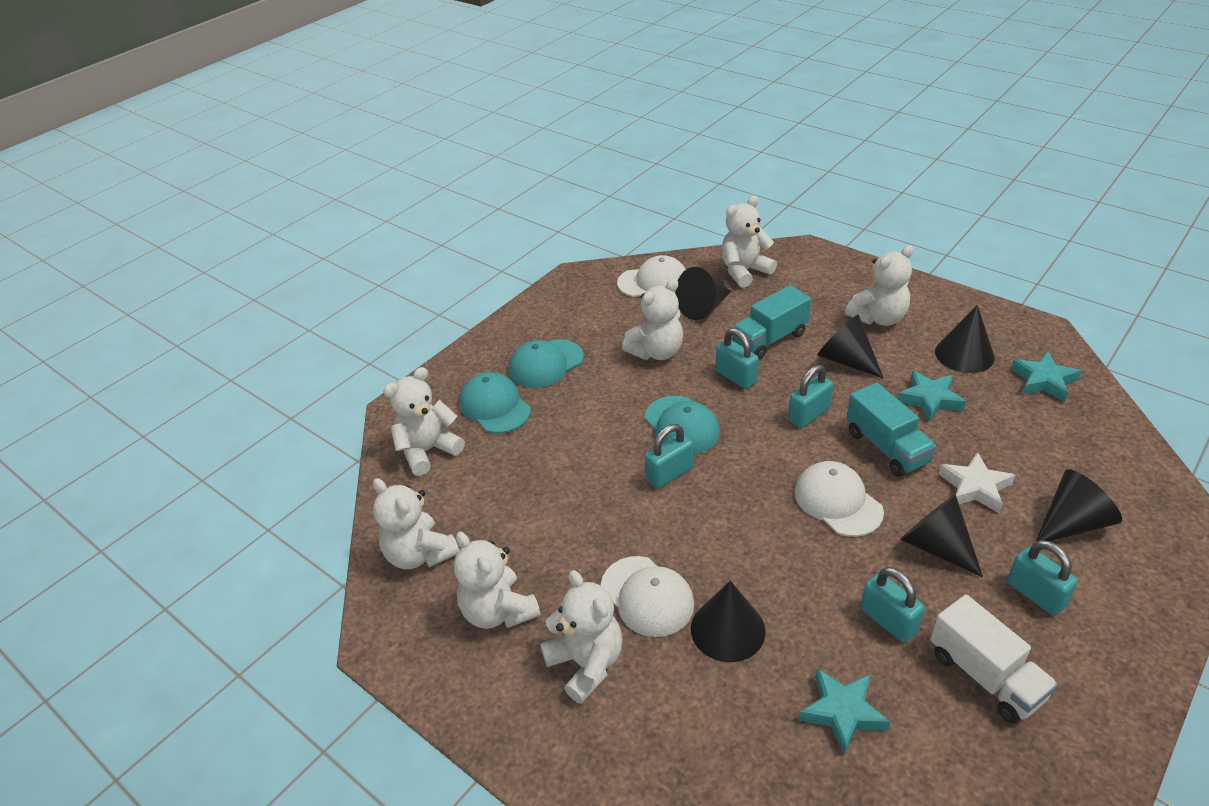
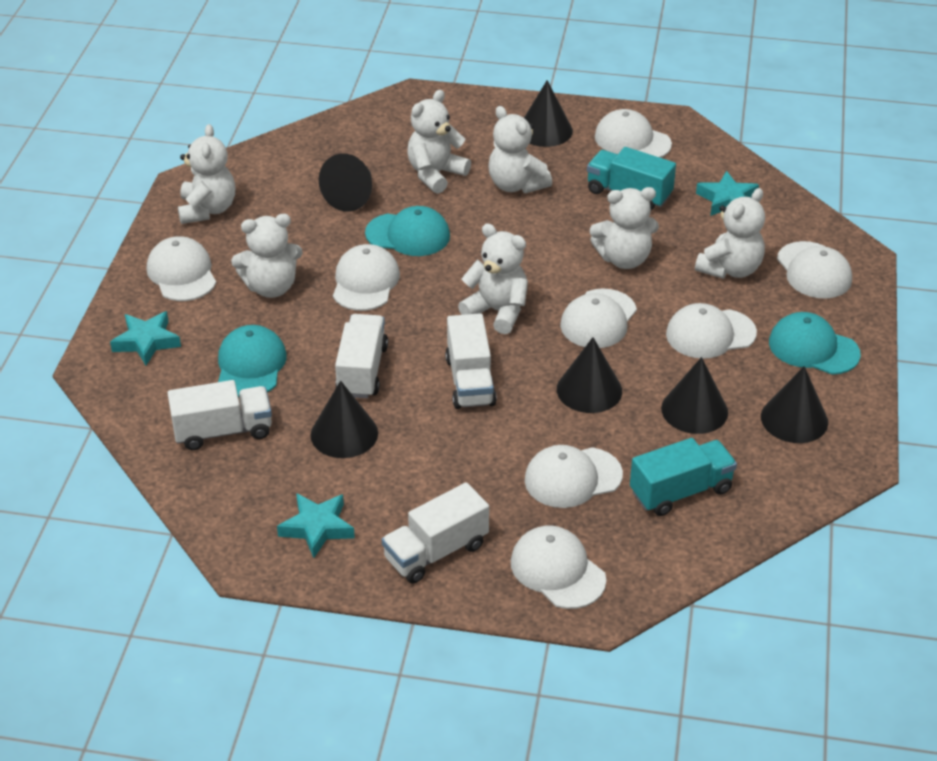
turquoise padlock: 5 -> 0
white cap: 3 -> 8
white star: 1 -> 0
white truck: 1 -> 4

